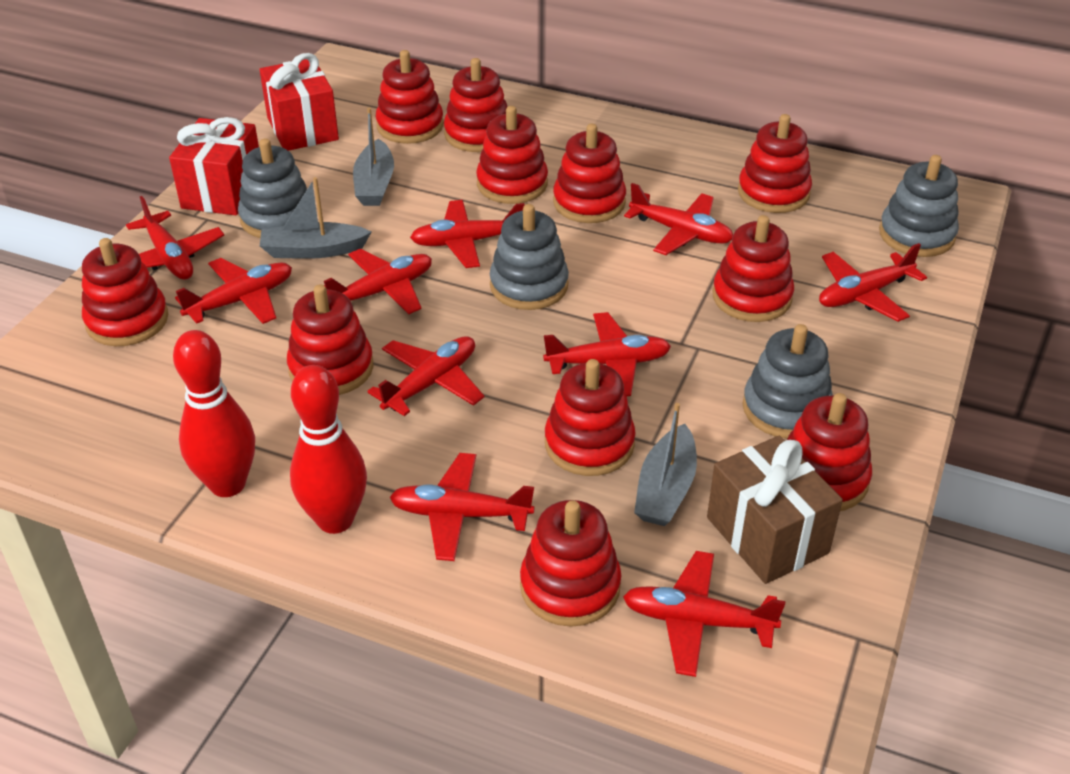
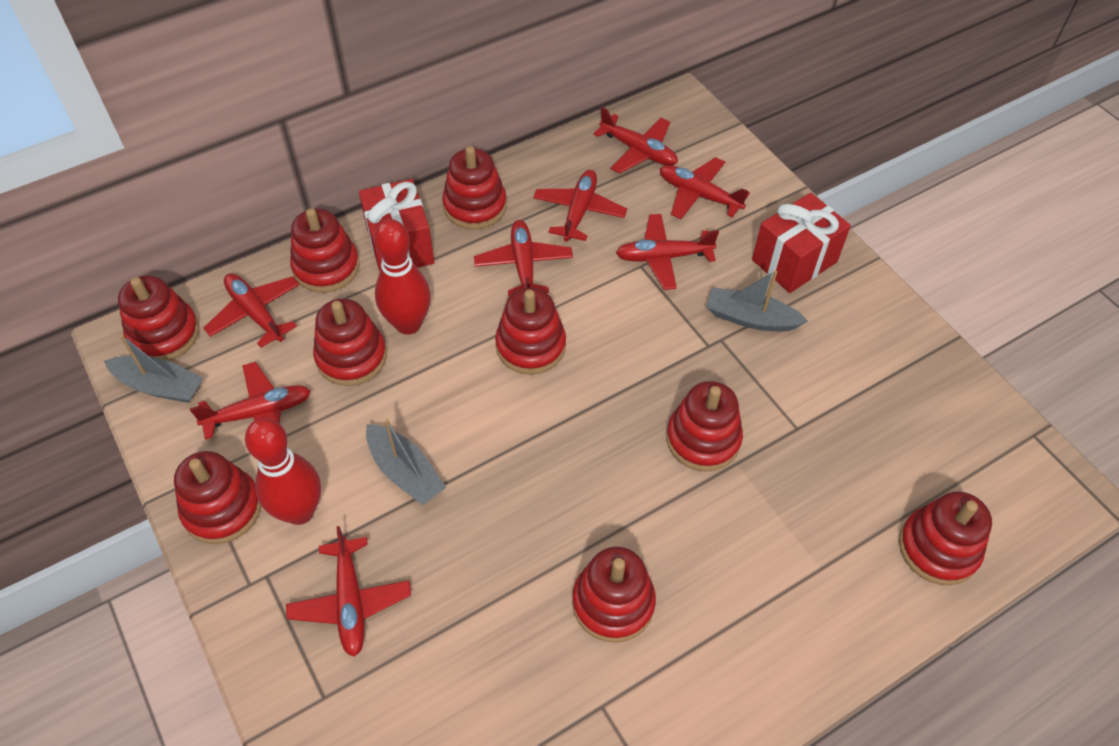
brown gift: 1 -> 0
grey stacking toy: 4 -> 0
red plane: 10 -> 8
red stacking toy: 11 -> 9

